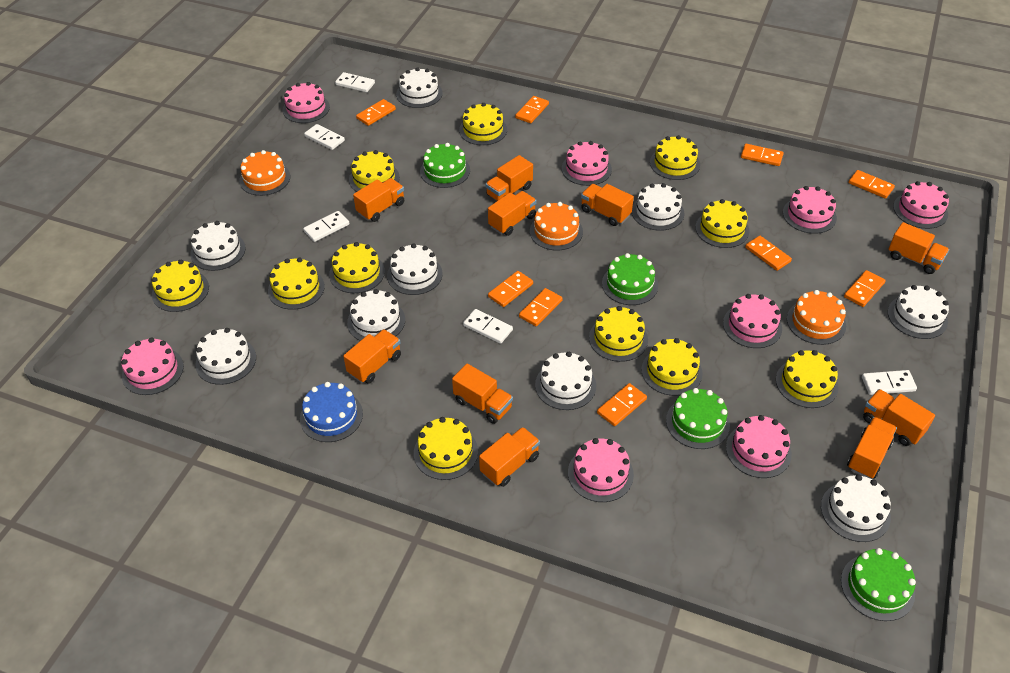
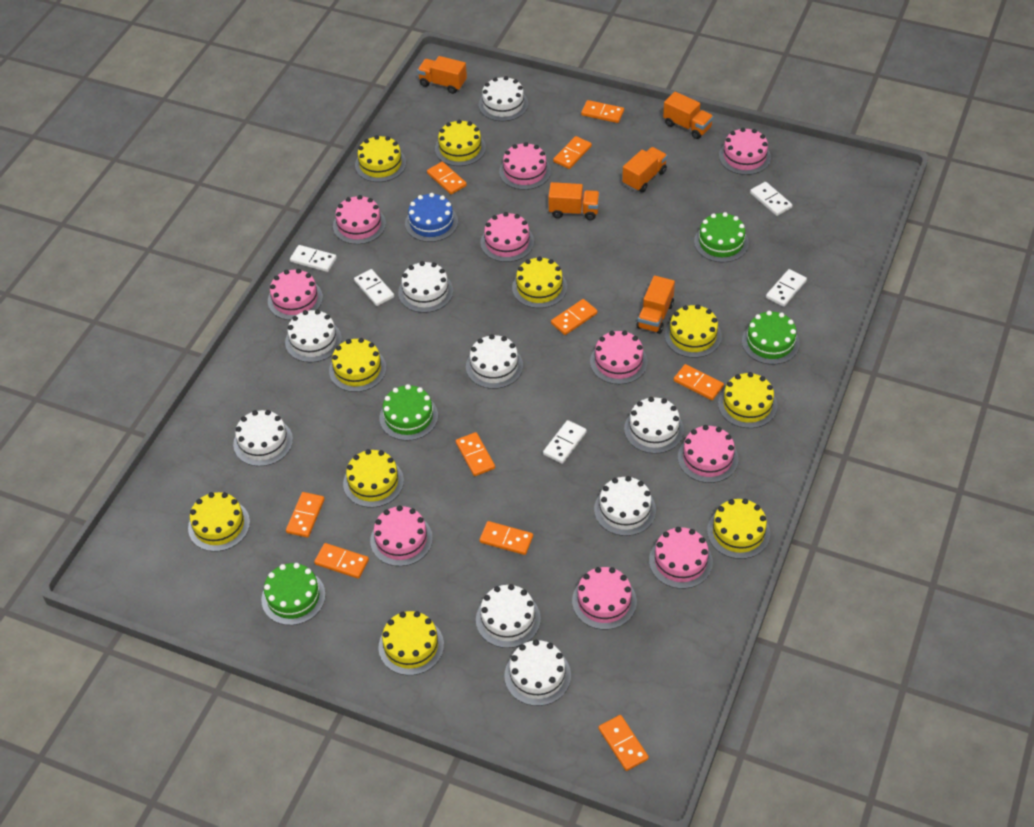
orange cake: 3 -> 0
orange domino: 9 -> 10
orange truck: 10 -> 5
pink cake: 8 -> 10
yellow cake: 11 -> 10

